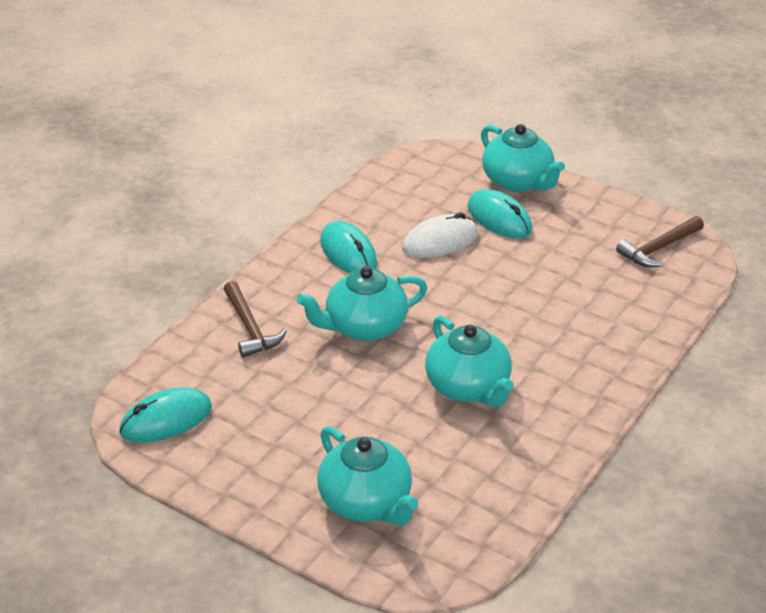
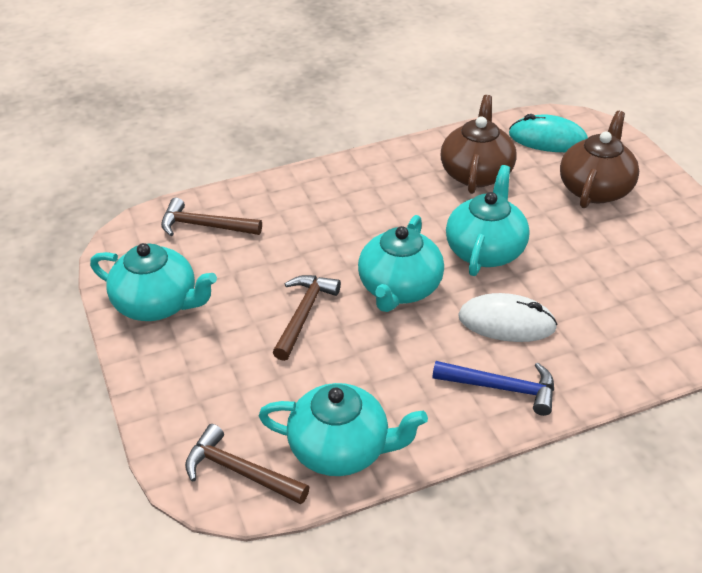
blue hammer: 0 -> 1
brown hammer: 2 -> 3
brown teapot: 0 -> 2
turquoise mouse: 3 -> 1

